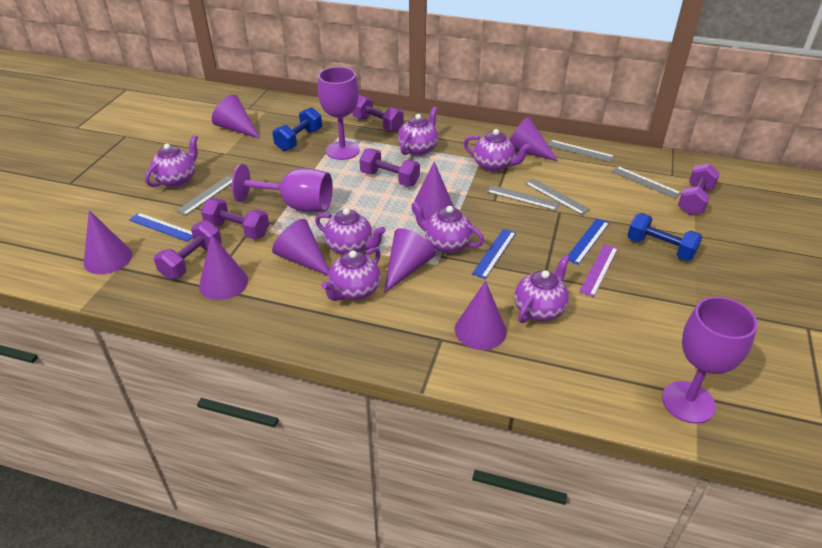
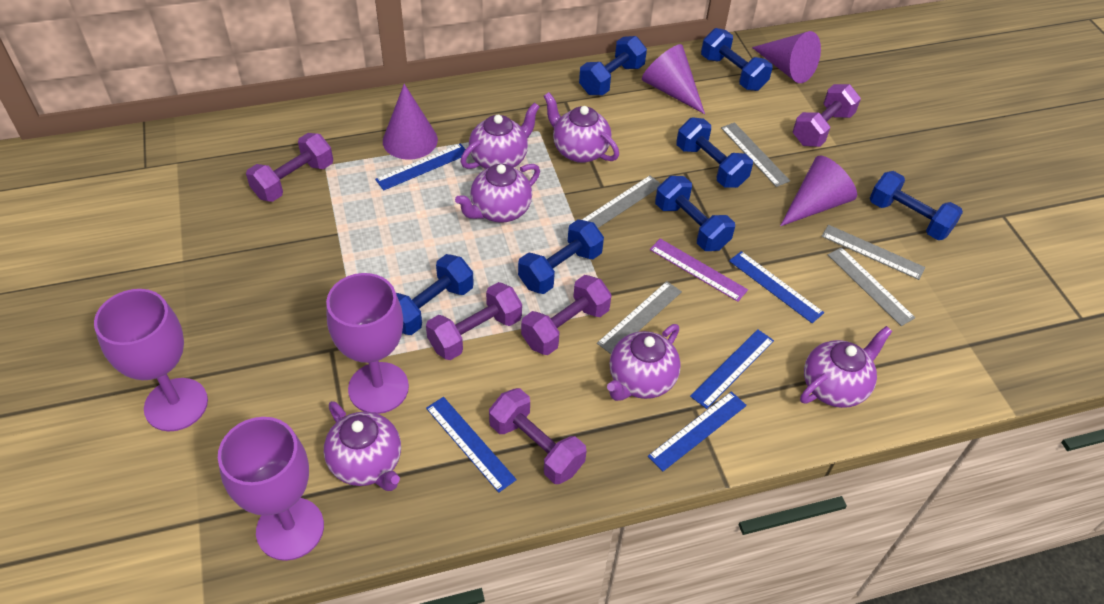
blue dumbbell: 2 -> 7
blue ruler: 3 -> 5
purple cone: 8 -> 4
purple teapot: 7 -> 6

